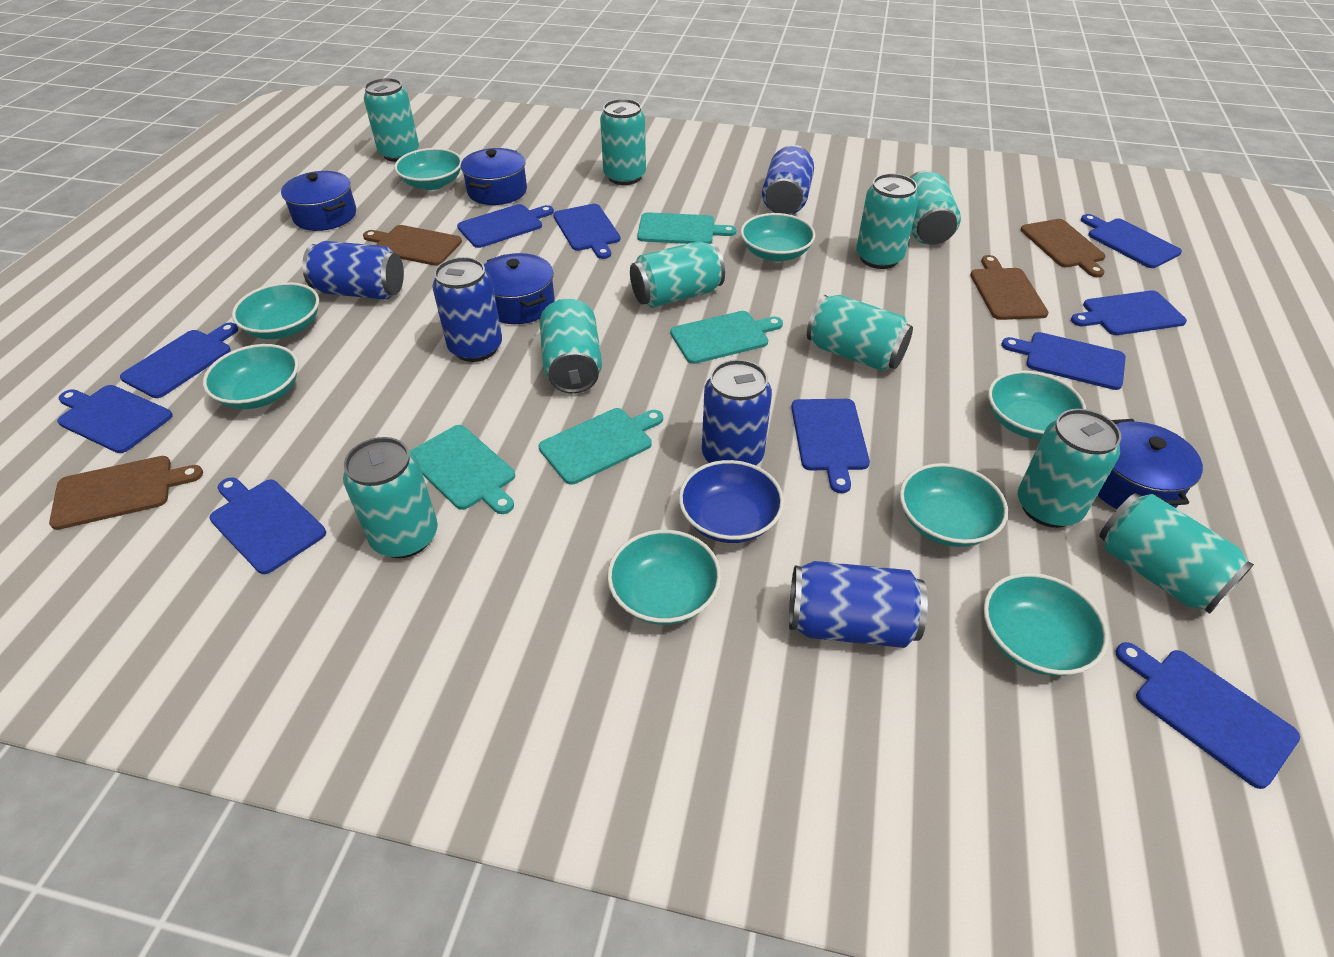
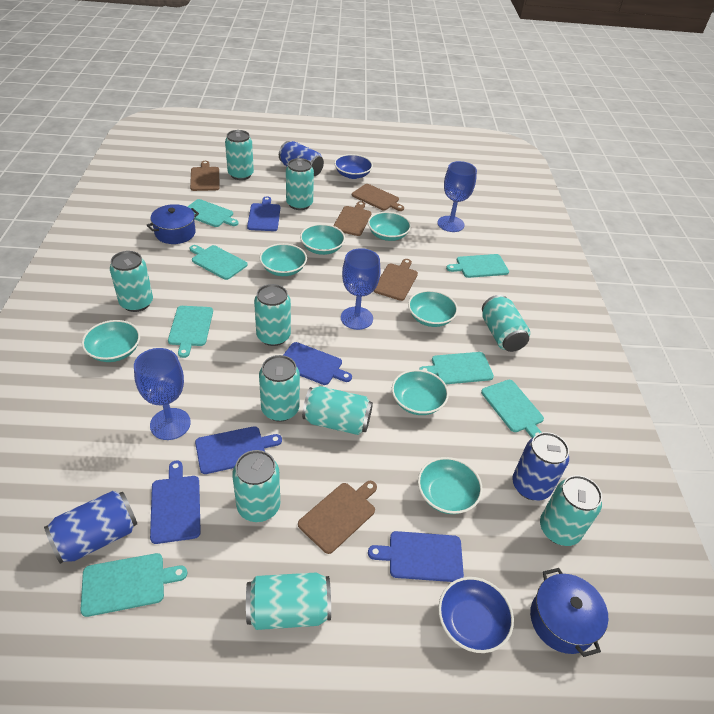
blue bowl: 1 -> 2
blue can: 5 -> 3
blue cutting board: 10 -> 5
blue goblet: 0 -> 3
blue pot: 4 -> 2
brown cutting board: 4 -> 5
turquoise bowl: 8 -> 7
turquoise cutting board: 4 -> 7

